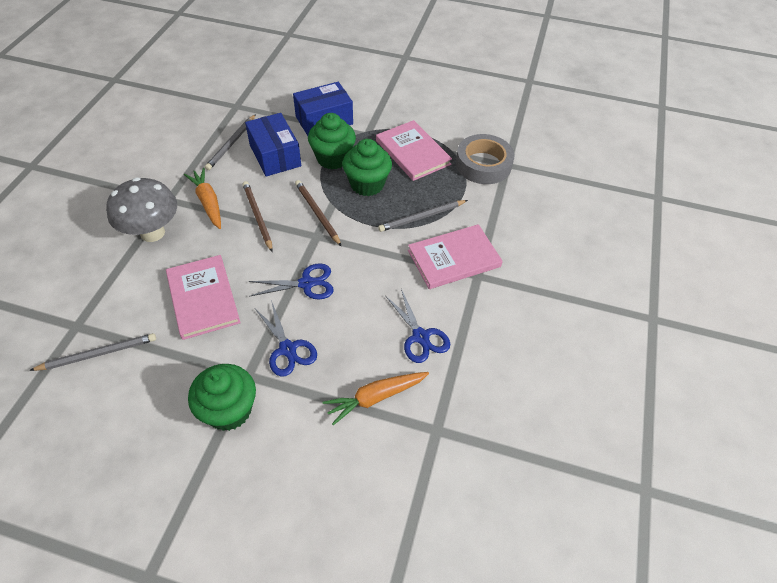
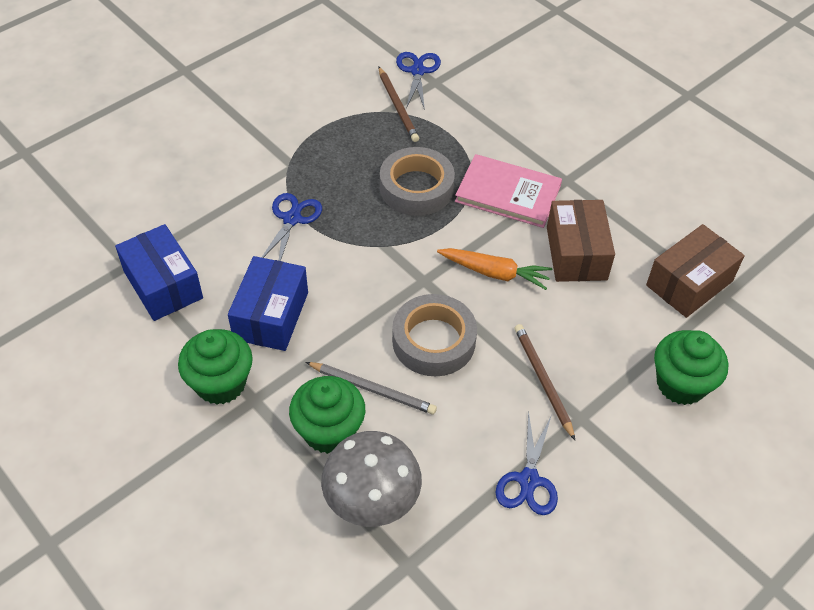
brown box: 0 -> 2
grey pencil: 3 -> 1
grey tape: 1 -> 2
orange carrot: 2 -> 1
pink book: 3 -> 1

